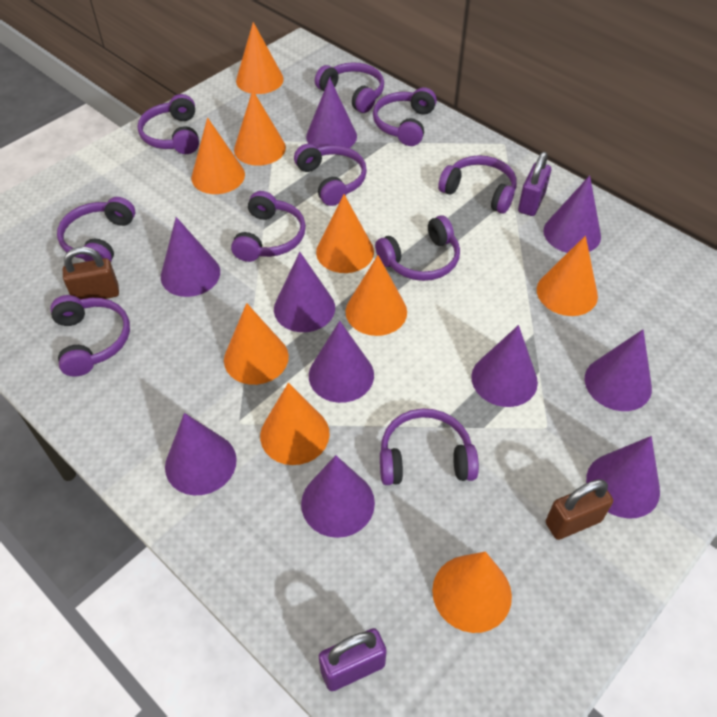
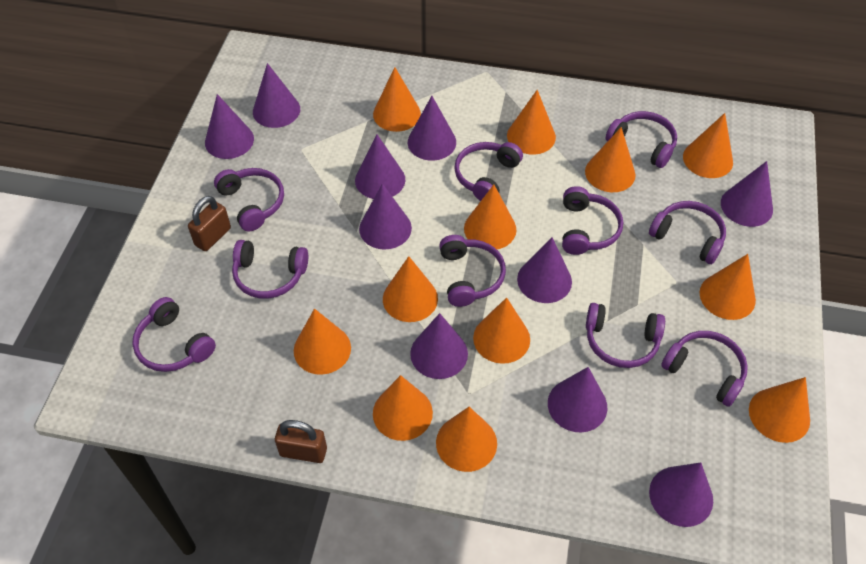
orange cone: 9 -> 12
purple padlock: 2 -> 0

